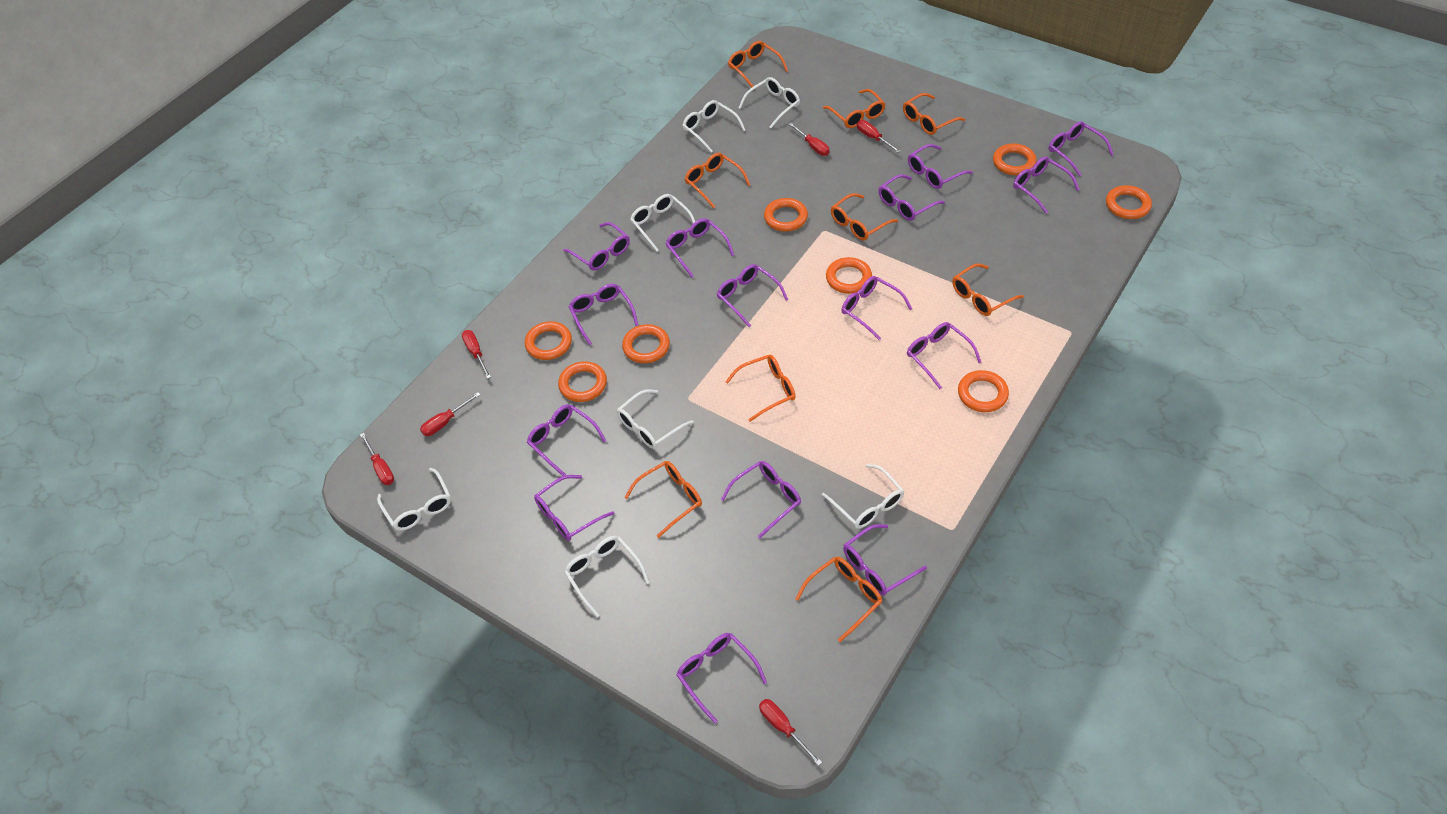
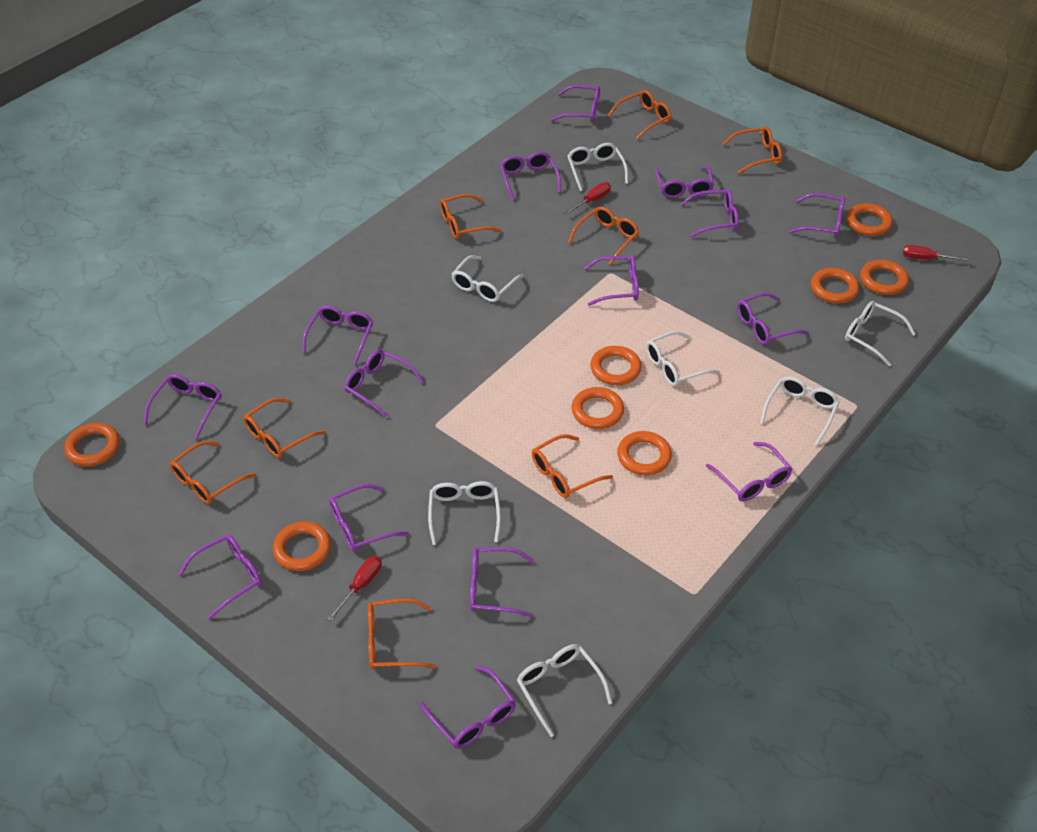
orange glasses: 9 -> 8
red screwdriver: 6 -> 3

